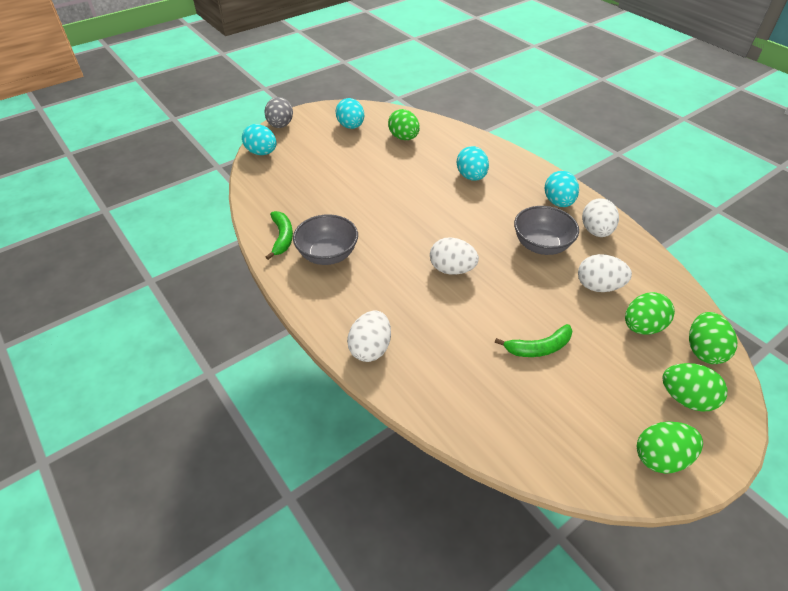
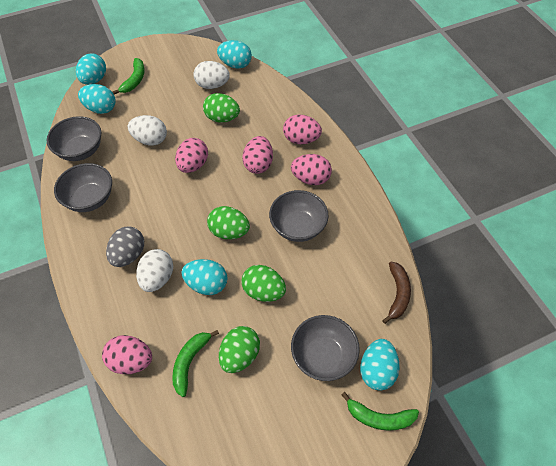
brown banana: 0 -> 1
green banana: 2 -> 3
green egg: 5 -> 4
grey bowl: 2 -> 4
pink egg: 0 -> 5
turquoise egg: 4 -> 5
white egg: 4 -> 3

